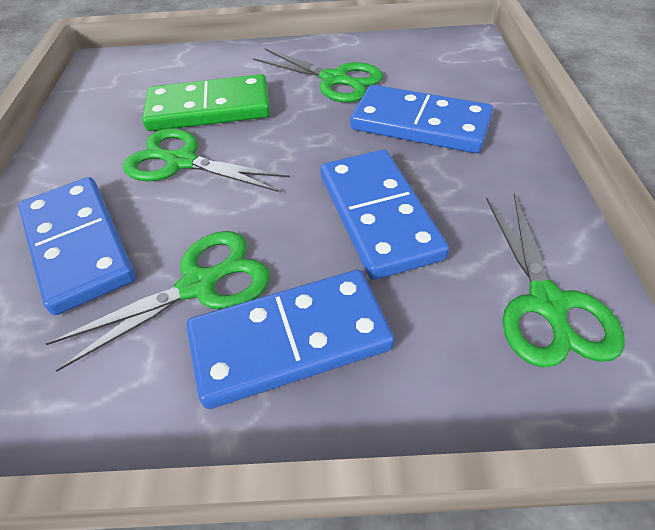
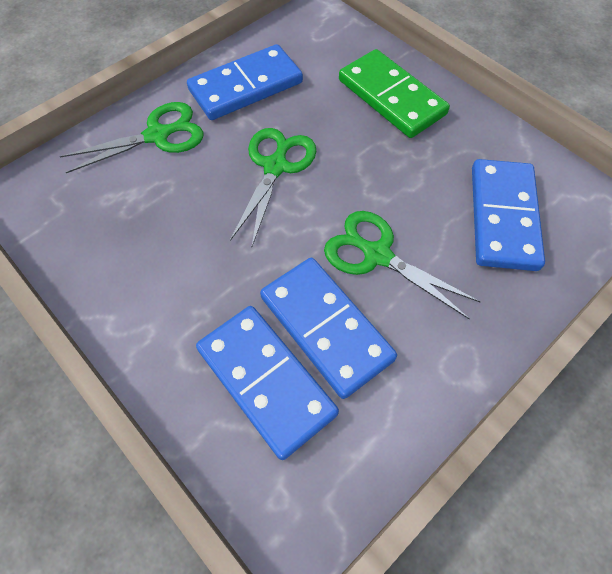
green scissors: 4 -> 3

